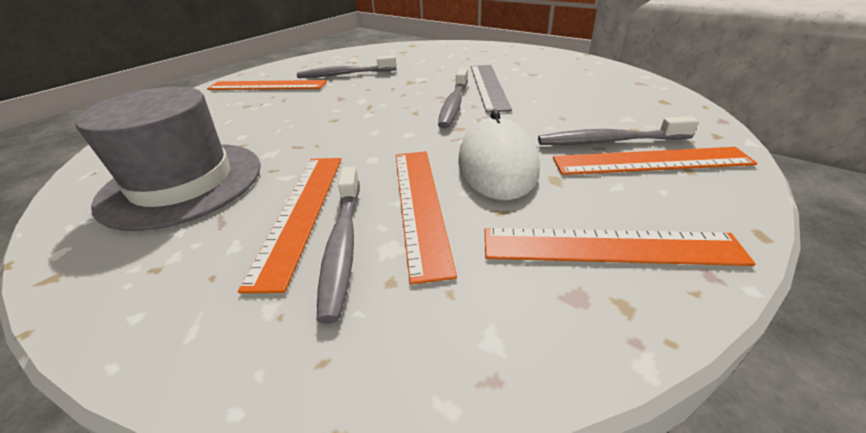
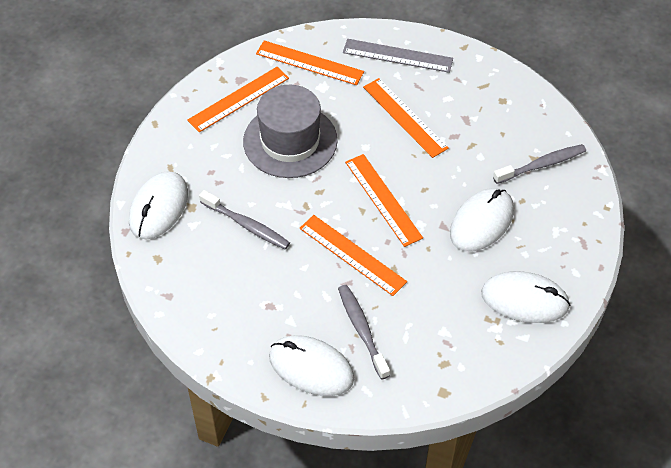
grey toothbrush: 4 -> 3
white mouse: 1 -> 4

